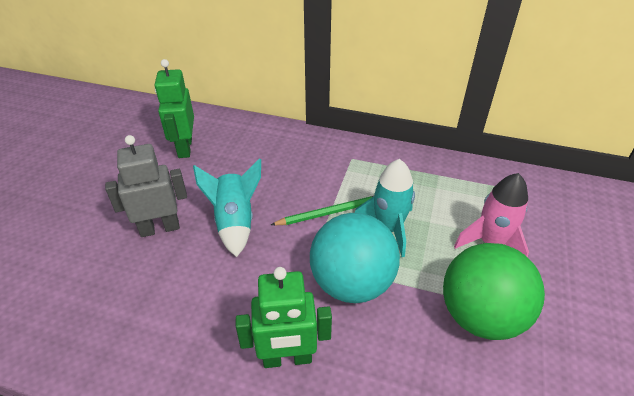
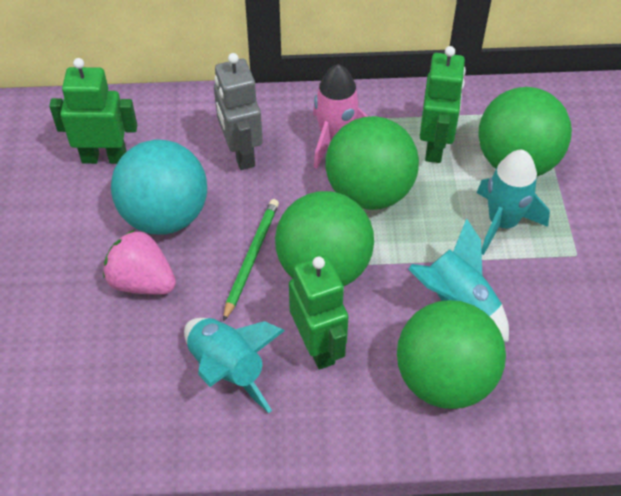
green ball: 1 -> 4
green robot: 2 -> 3
pink strawberry: 0 -> 1
turquoise rocket: 2 -> 3

